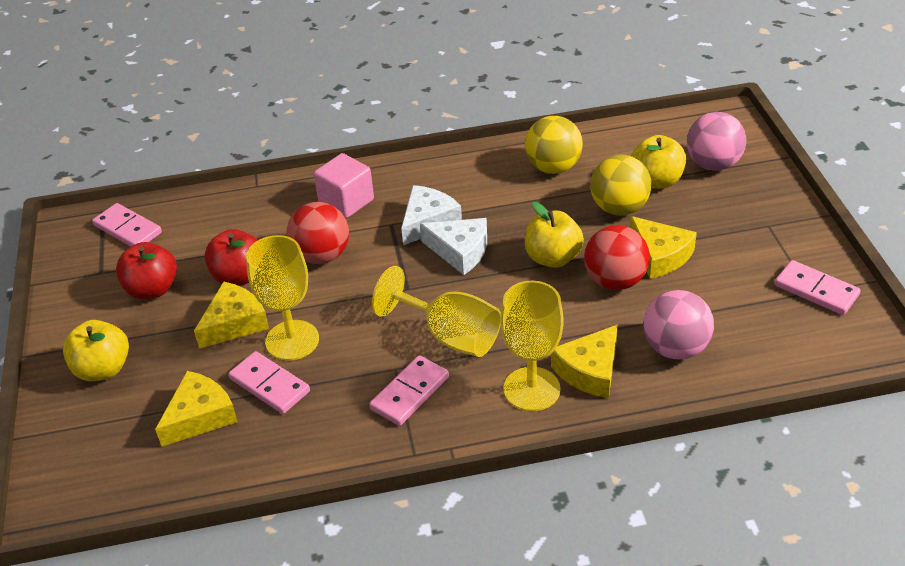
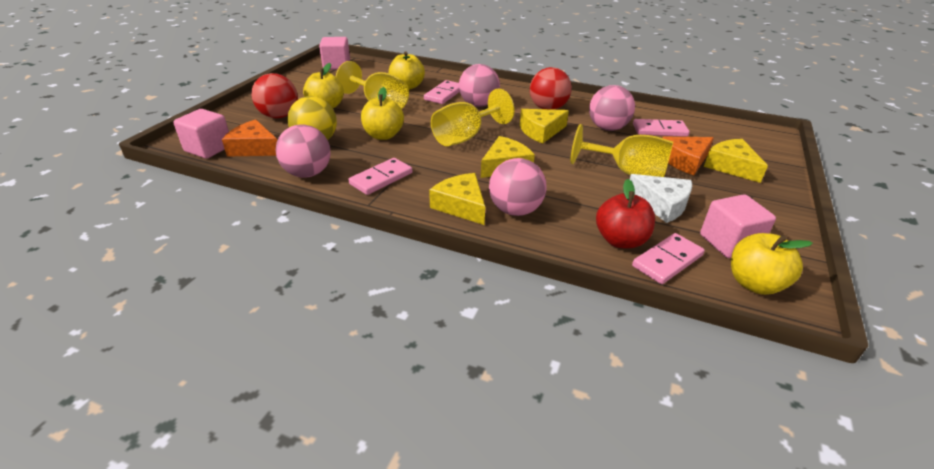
orange cheese: 0 -> 2
pink ball: 2 -> 4
pink cube: 1 -> 3
red apple: 2 -> 1
white cheese: 2 -> 1
yellow apple: 3 -> 4
yellow ball: 2 -> 1

